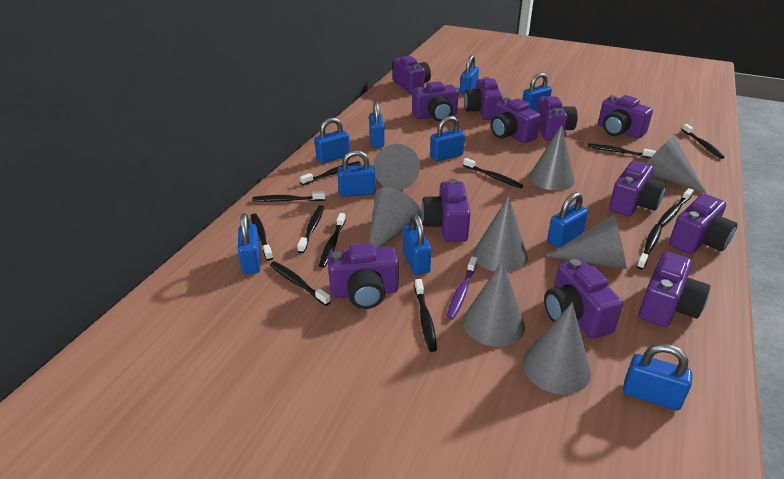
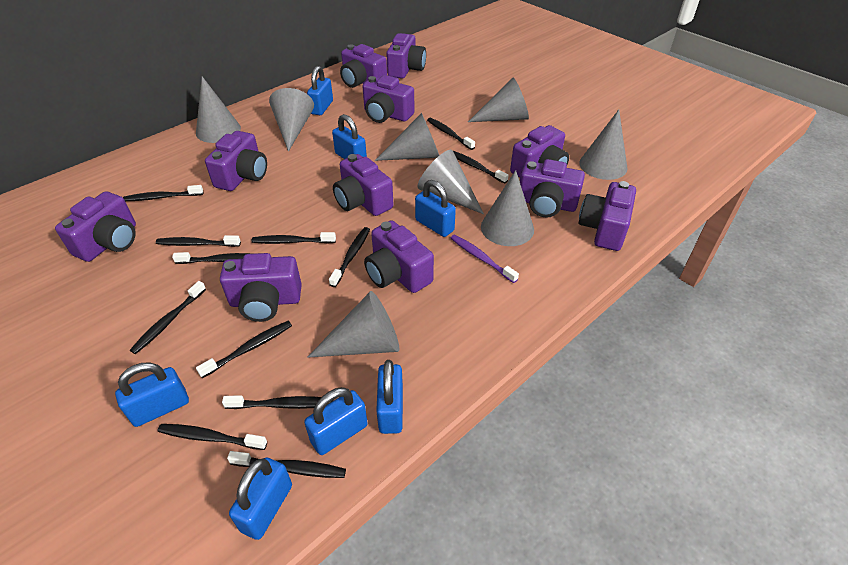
blue padlock: 10 -> 7
purple camera: 12 -> 11

